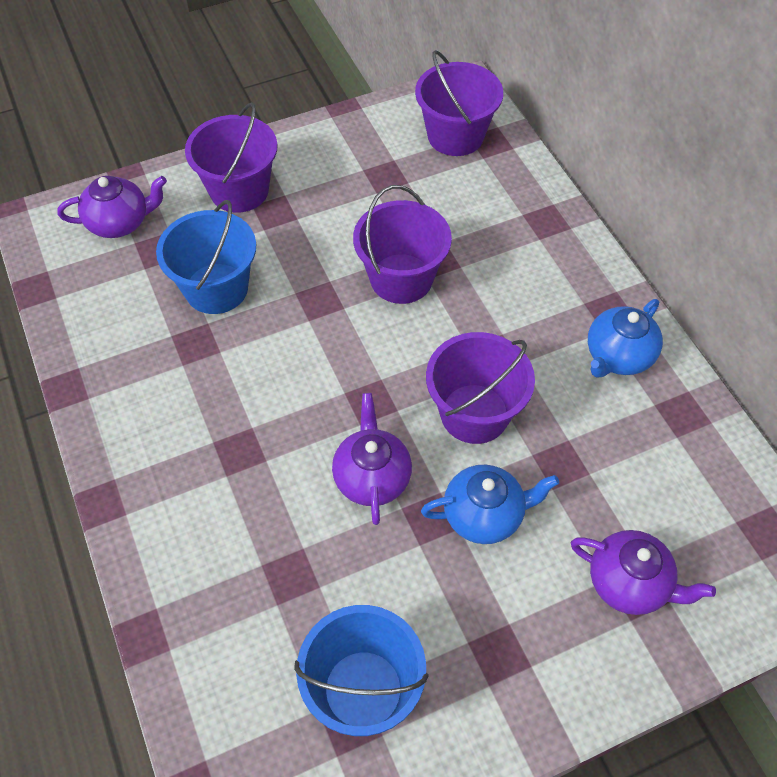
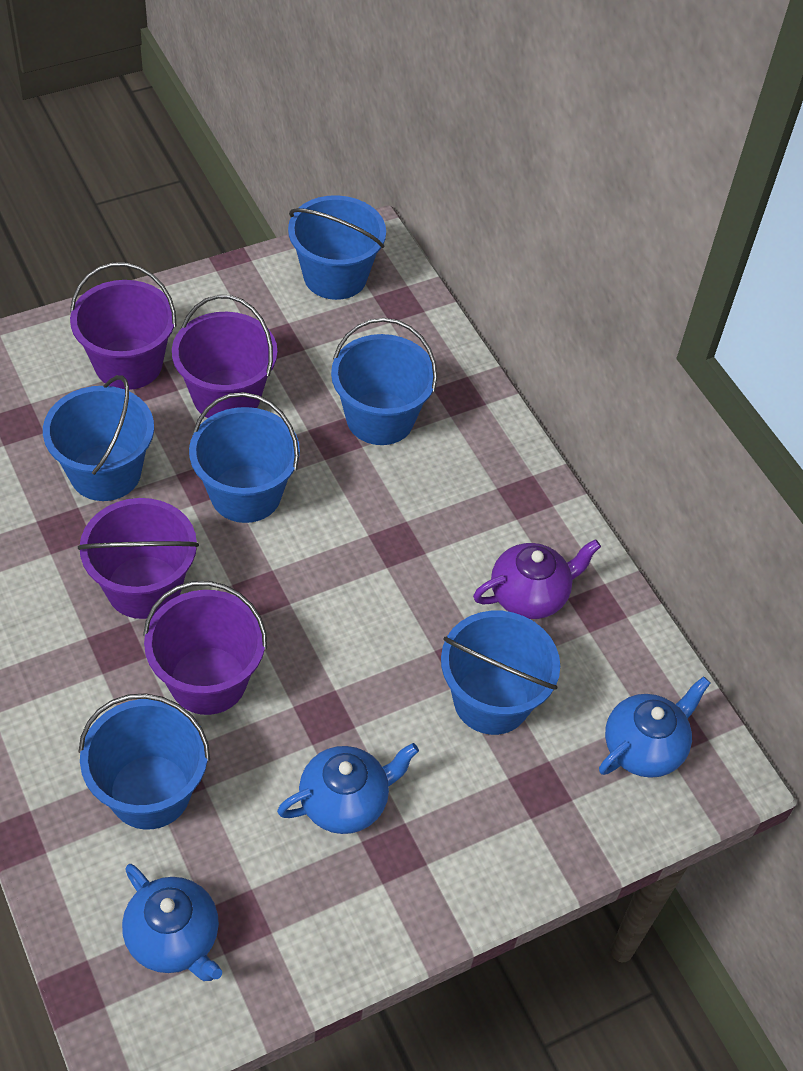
blue bucket: 2 -> 6
blue teapot: 2 -> 3
purple teapot: 3 -> 1

